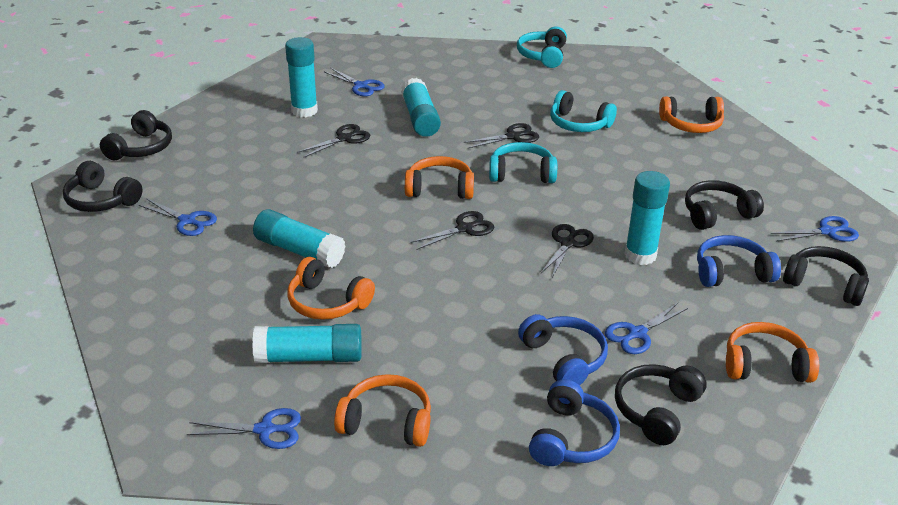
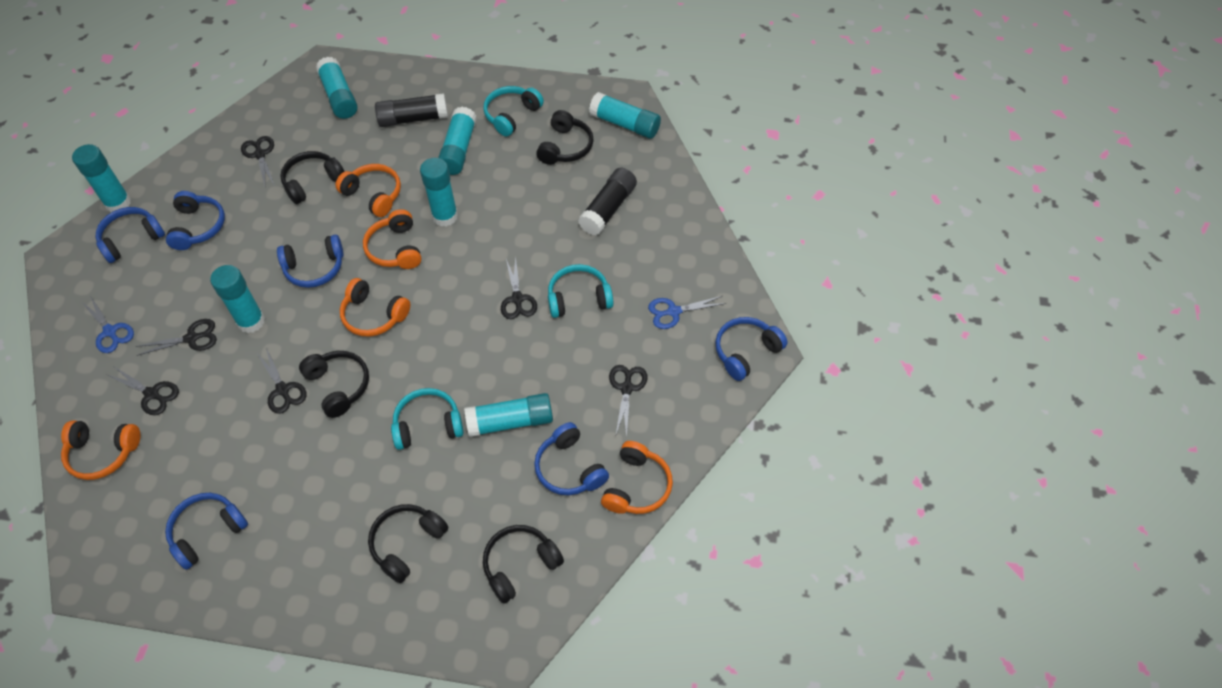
black glue stick: 0 -> 2
black scissors: 4 -> 6
blue headphones: 3 -> 6
blue scissors: 5 -> 2
turquoise glue stick: 5 -> 7

